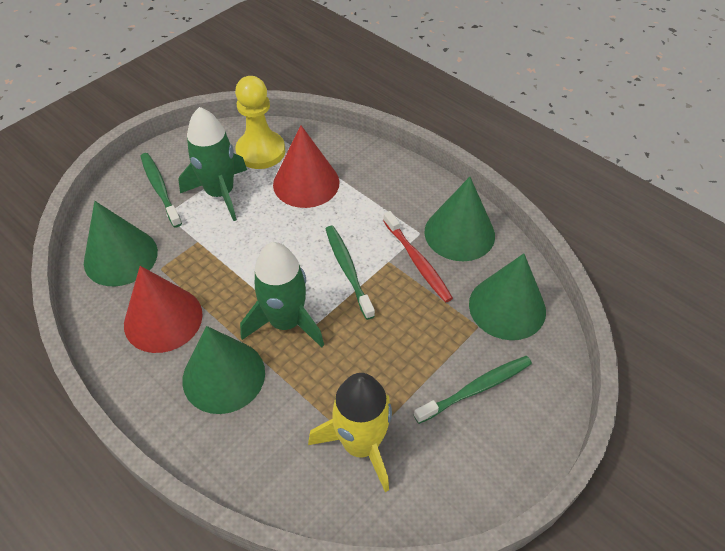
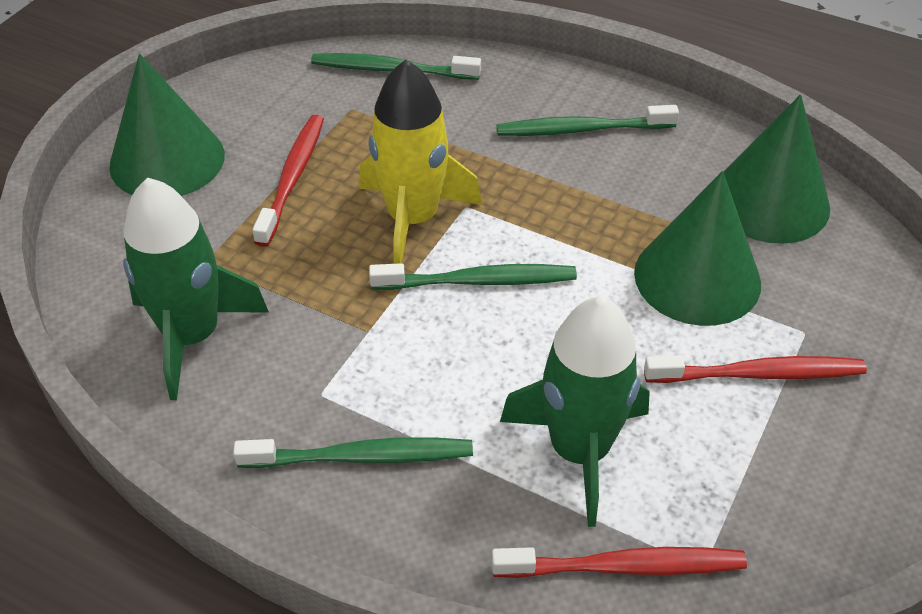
green cone: 4 -> 3
green toothbrush: 3 -> 4
red cone: 2 -> 0
red toothbrush: 1 -> 3
yellow pawn: 1 -> 0

